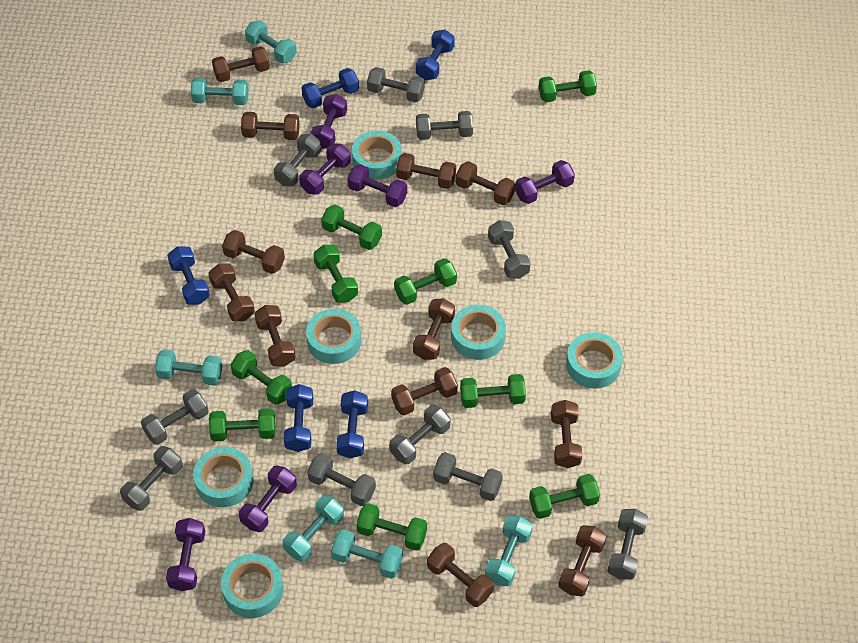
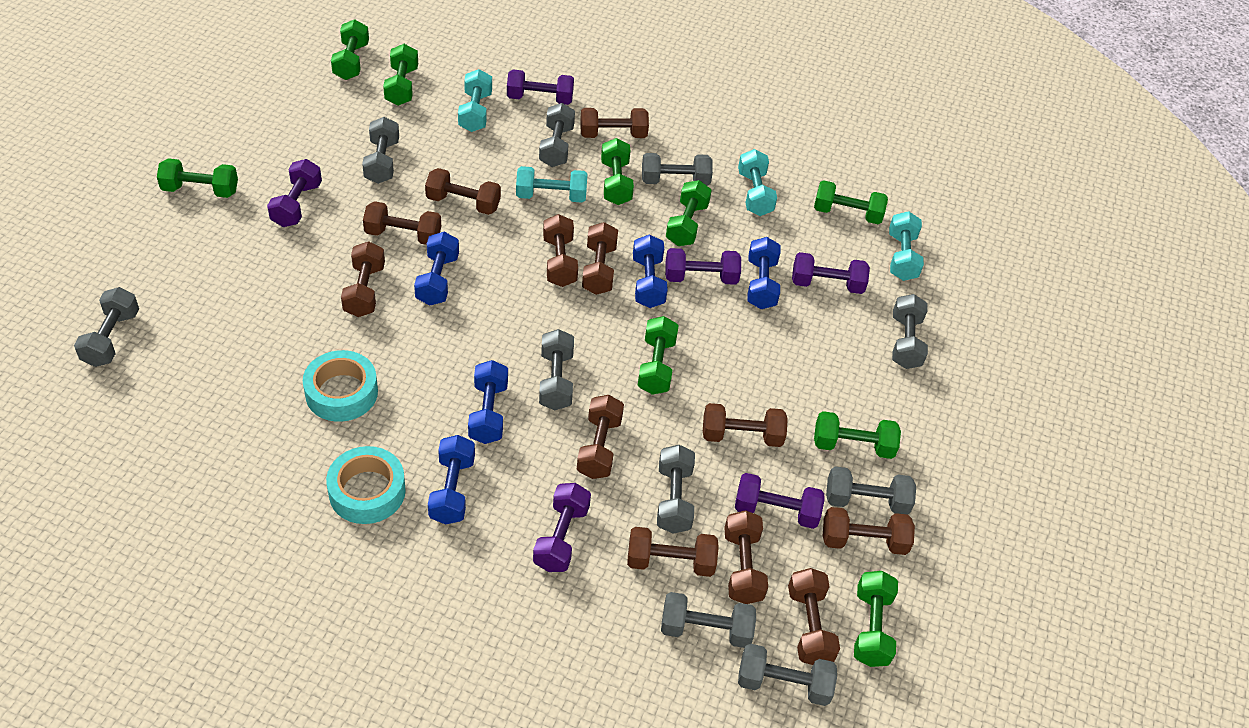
turquoise dumbbell: 6 -> 4
turquoise tape: 6 -> 2

